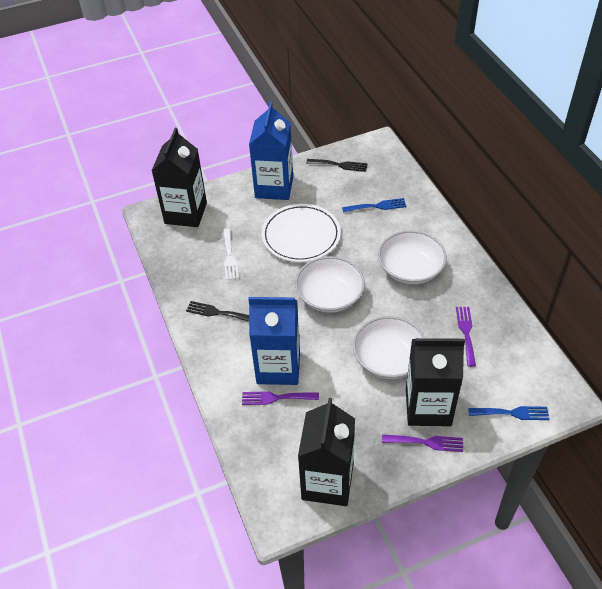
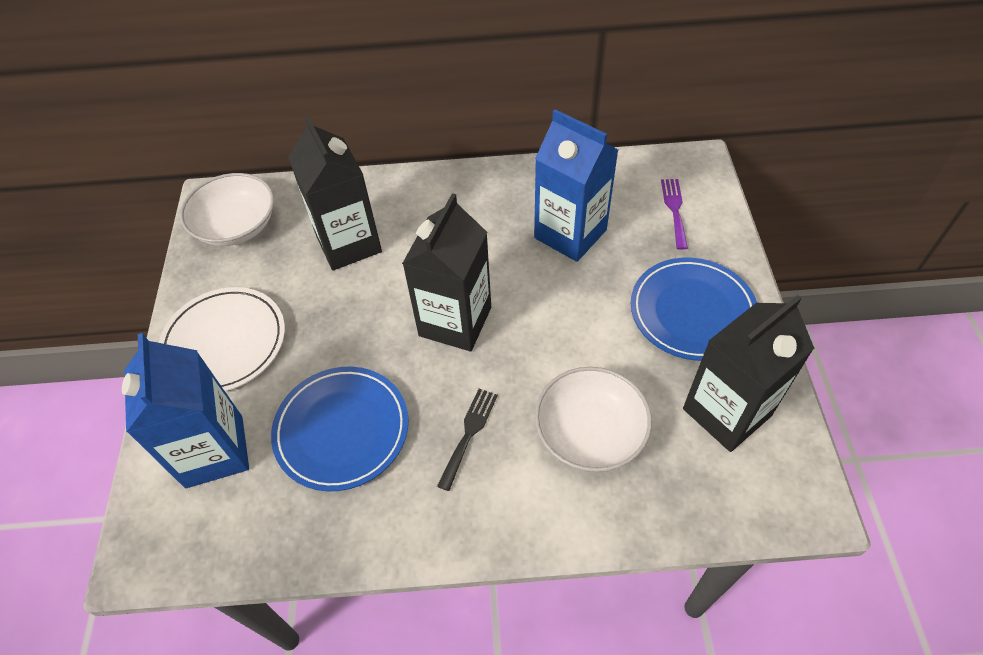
black fork: 2 -> 1
blue fork: 2 -> 0
blue plate: 0 -> 2
purple fork: 3 -> 1
white bowl: 3 -> 2
white fork: 1 -> 0

